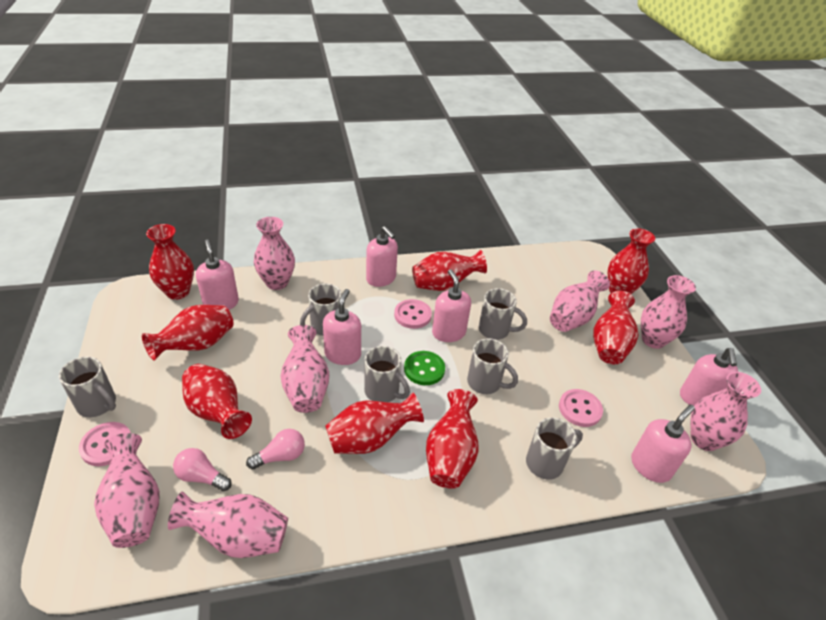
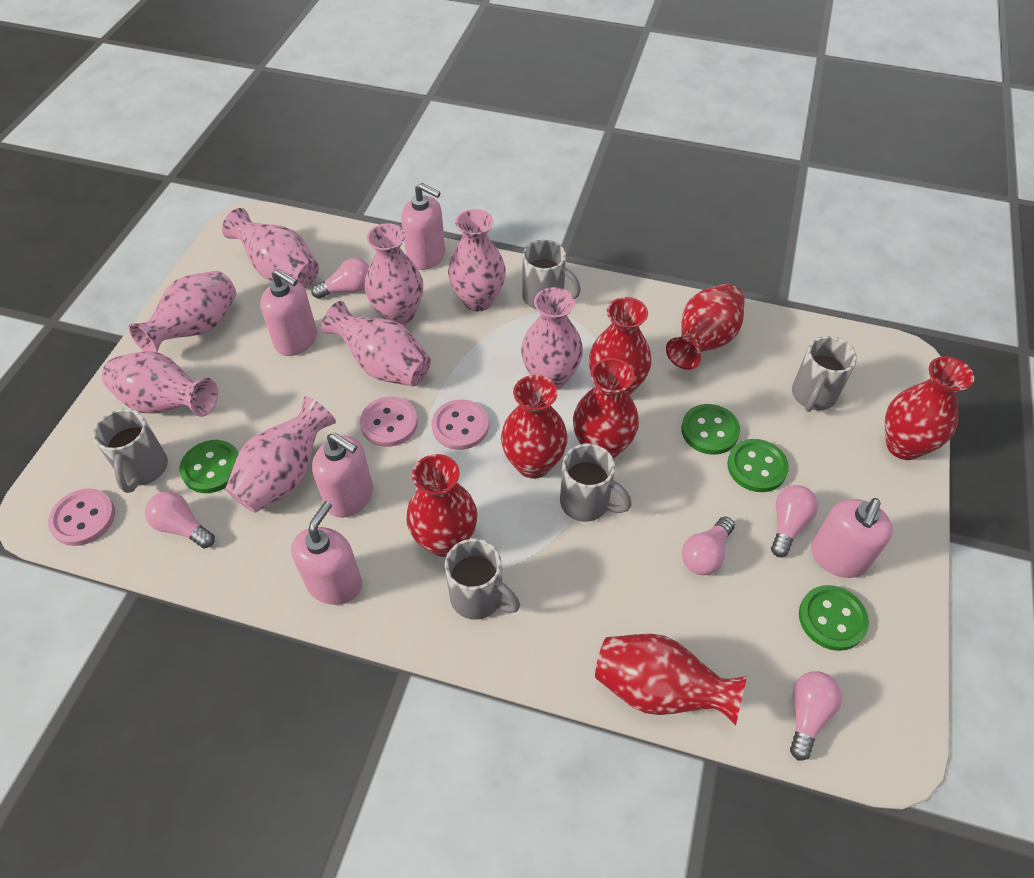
green button: 1 -> 4
grey mug: 6 -> 5
pink light bulb: 2 -> 5
pink soap dispenser: 6 -> 5
pink vase: 7 -> 8
red vase: 8 -> 7

